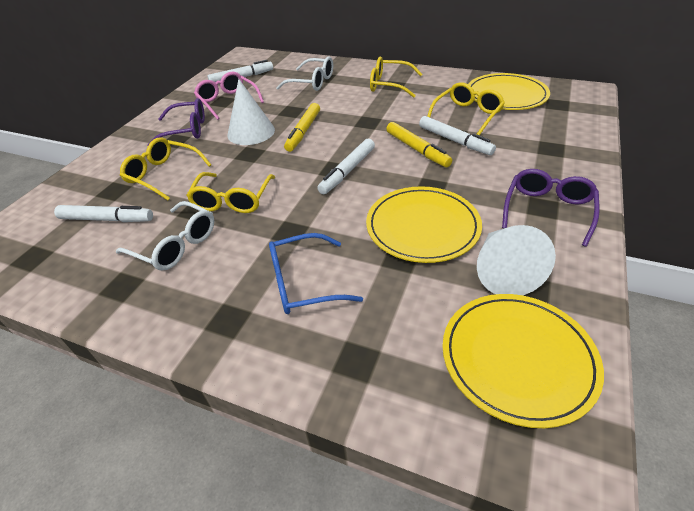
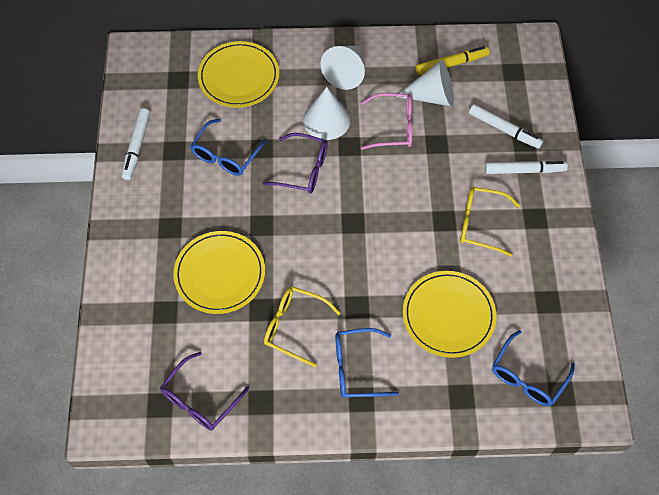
blue glasses: 1 -> 3
white cone: 2 -> 3
white glasses: 2 -> 0
white marker: 4 -> 3
yellow glasses: 4 -> 2
yellow marker: 2 -> 1

